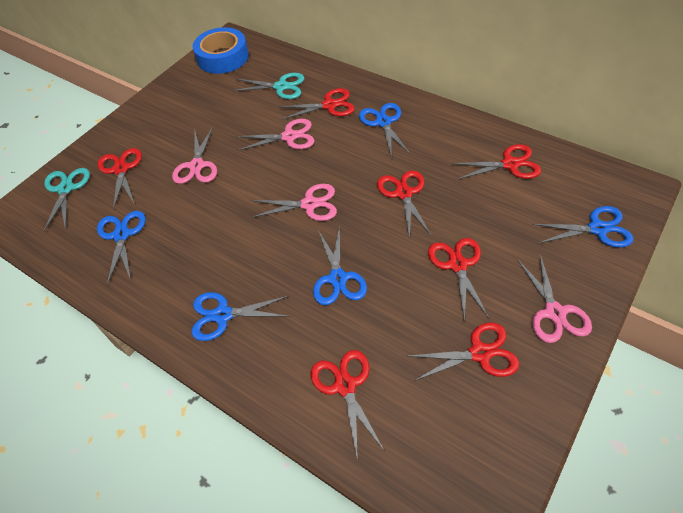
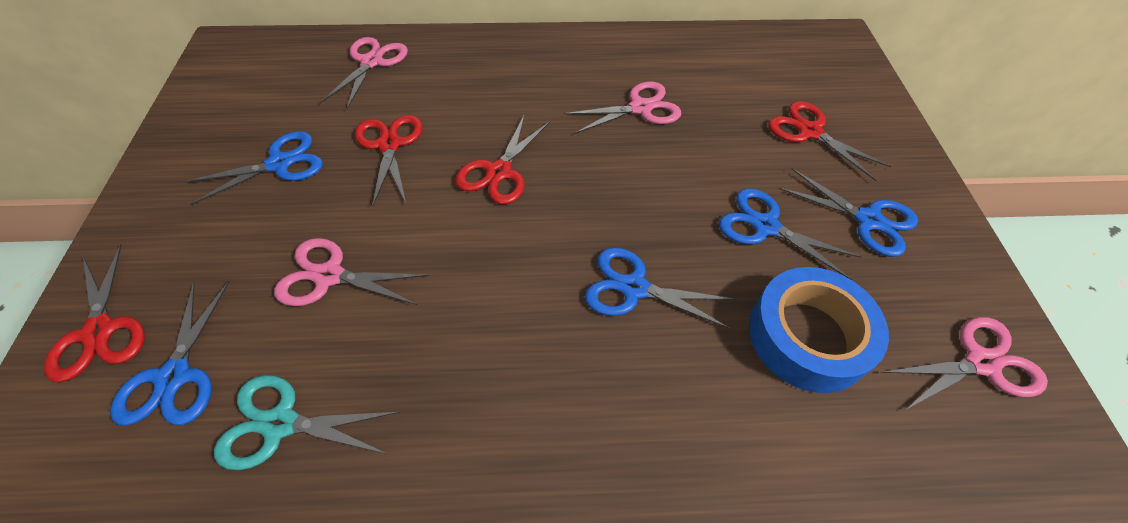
red scissors: 7 -> 4
turquoise scissors: 2 -> 1

